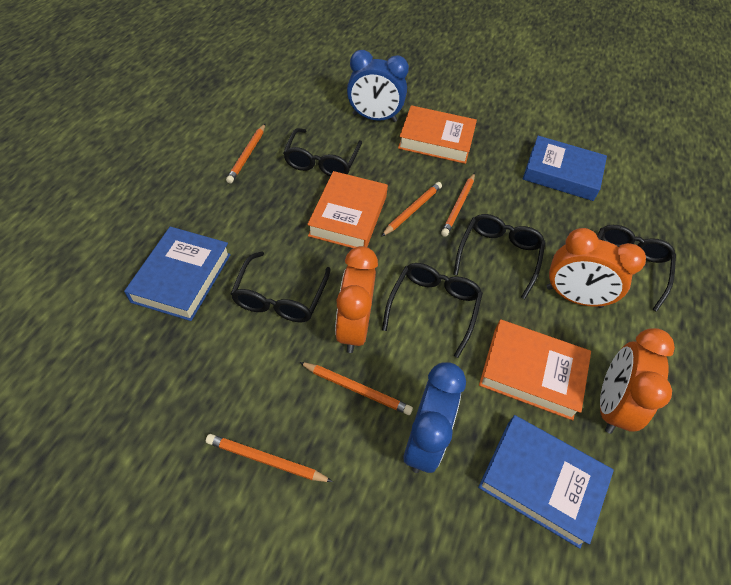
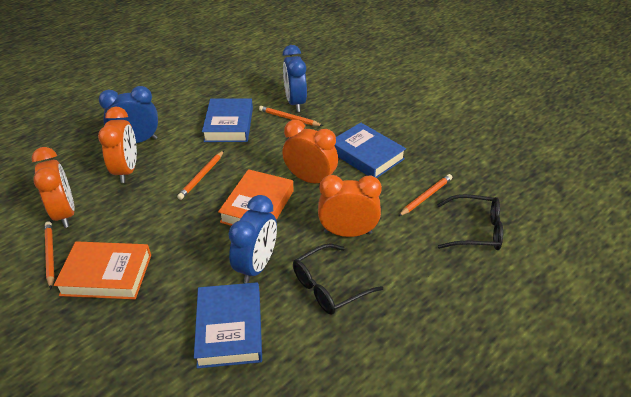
black glasses: 5 -> 2
blue clock: 2 -> 3
orange book: 3 -> 2
orange clock: 3 -> 4
orange pencil: 5 -> 4

